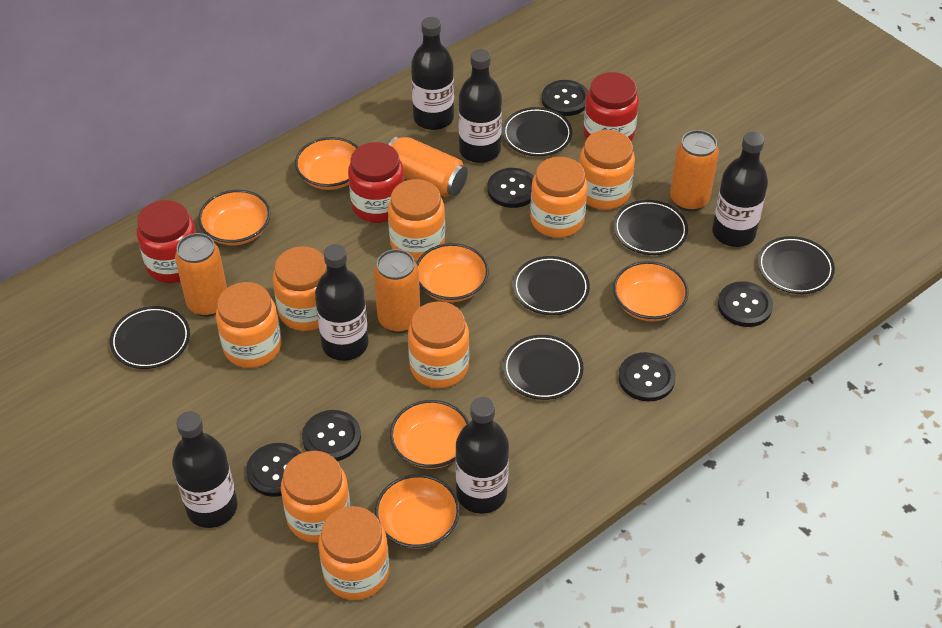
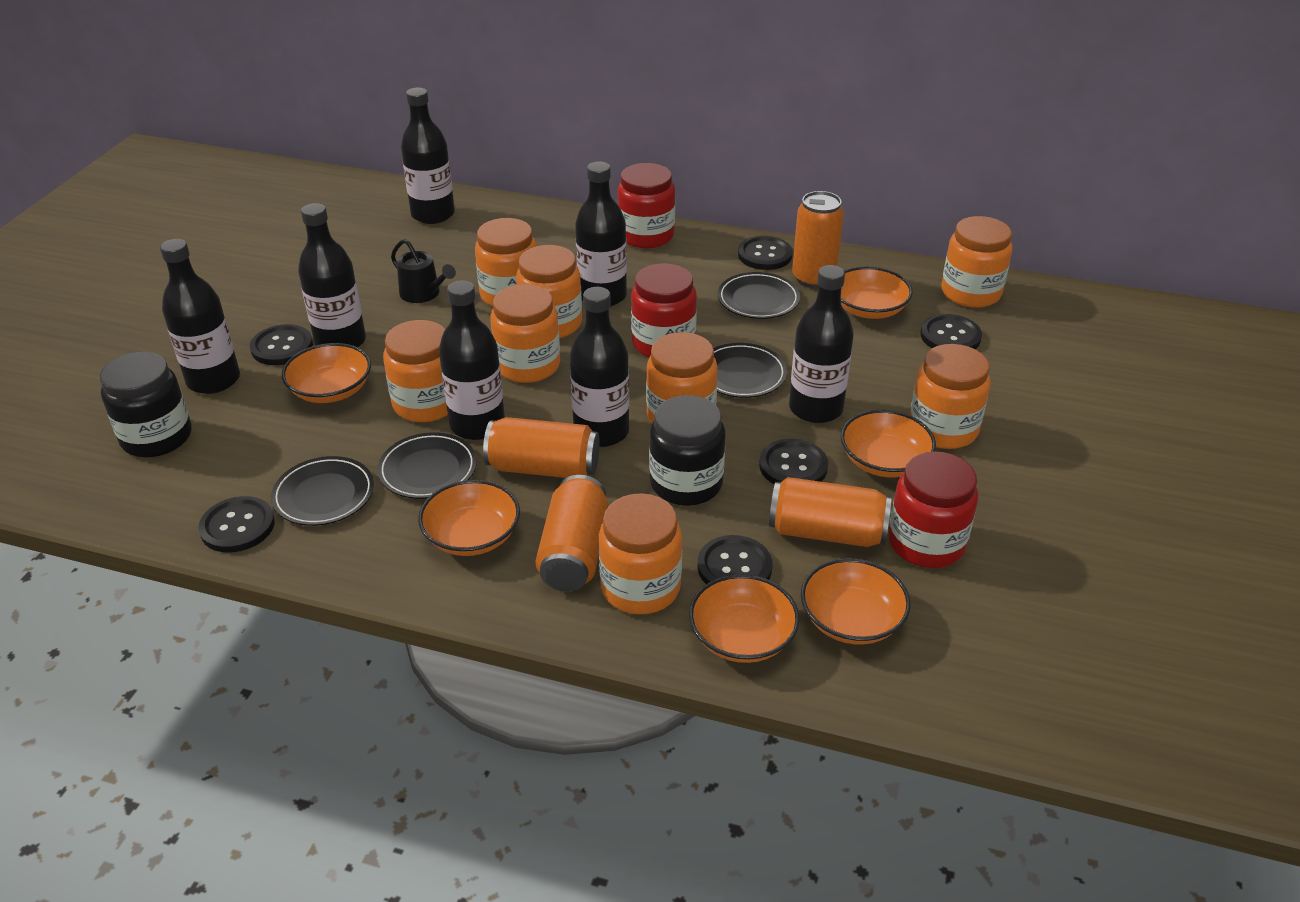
black bottle: 6 -> 7
black jar: 0 -> 2
black plate: 6 -> 4
black watering can: 0 -> 1

